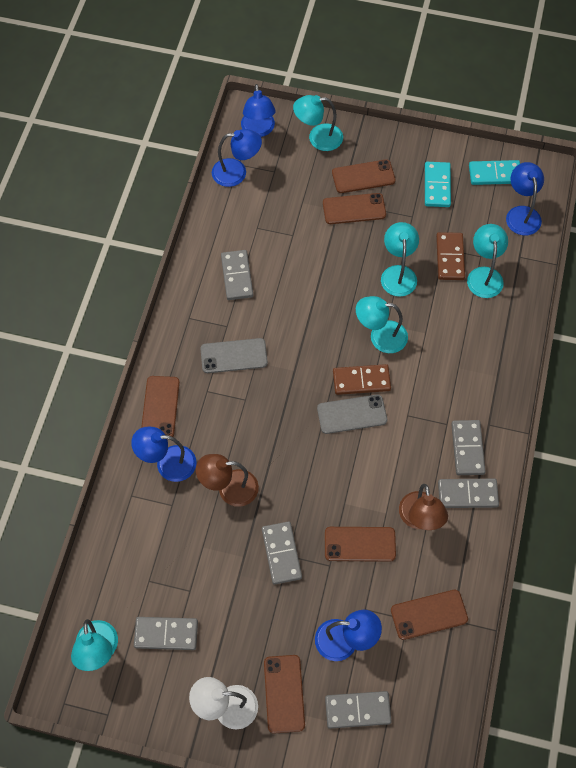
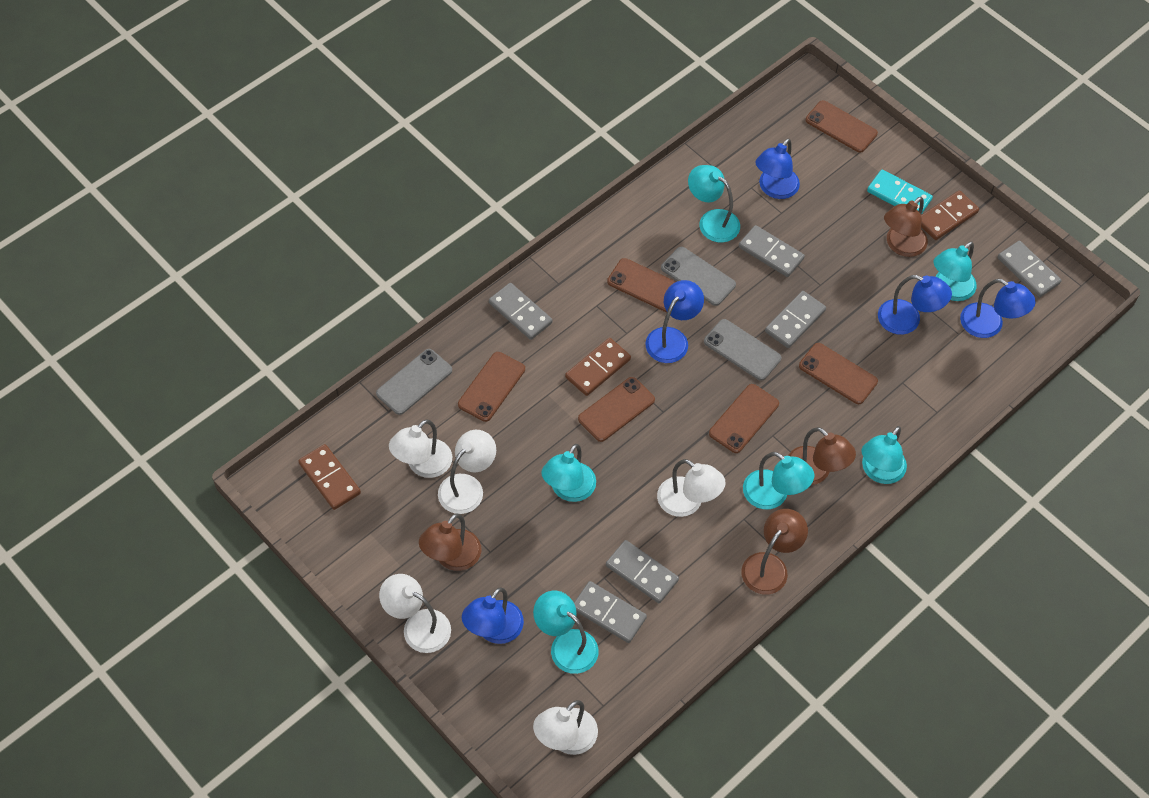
brown domino: 2 -> 3
brown lamp: 2 -> 4
grey phone: 2 -> 3
turquoise domino: 2 -> 1
turquoise lamp: 5 -> 6
white lamp: 1 -> 5

